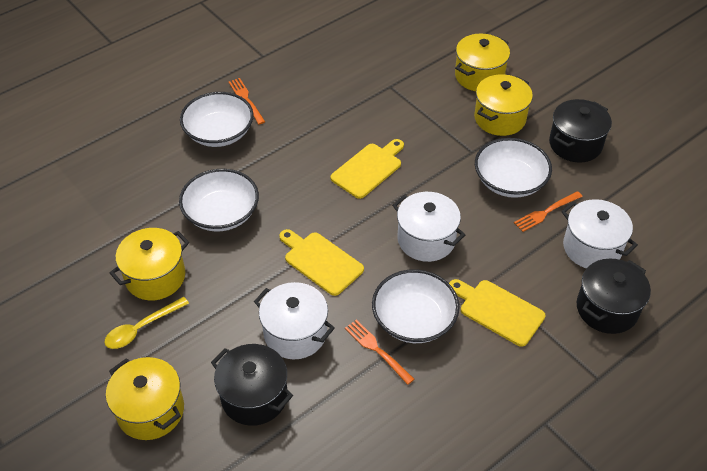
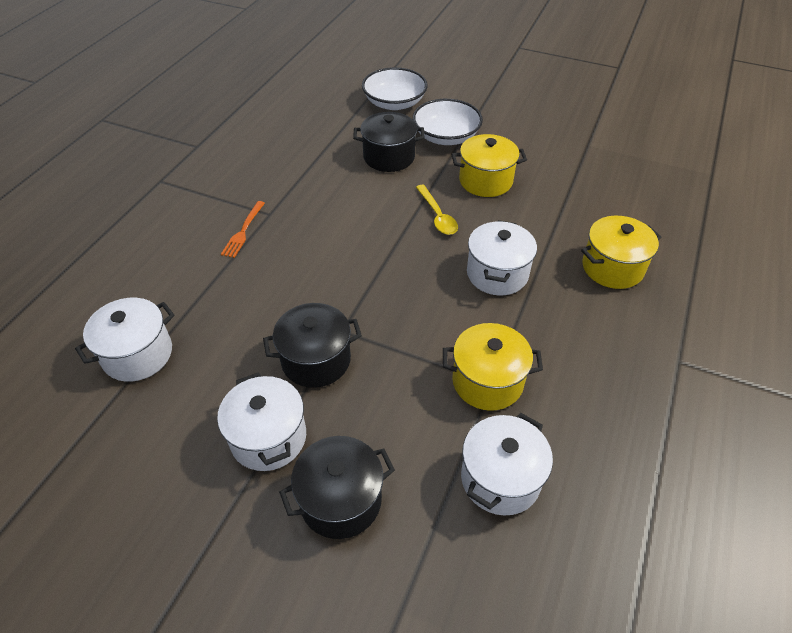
orange fork: 3 -> 1
white bowl: 4 -> 2
white pot: 3 -> 4
yellow cutting board: 3 -> 0
yellow pot: 4 -> 3

